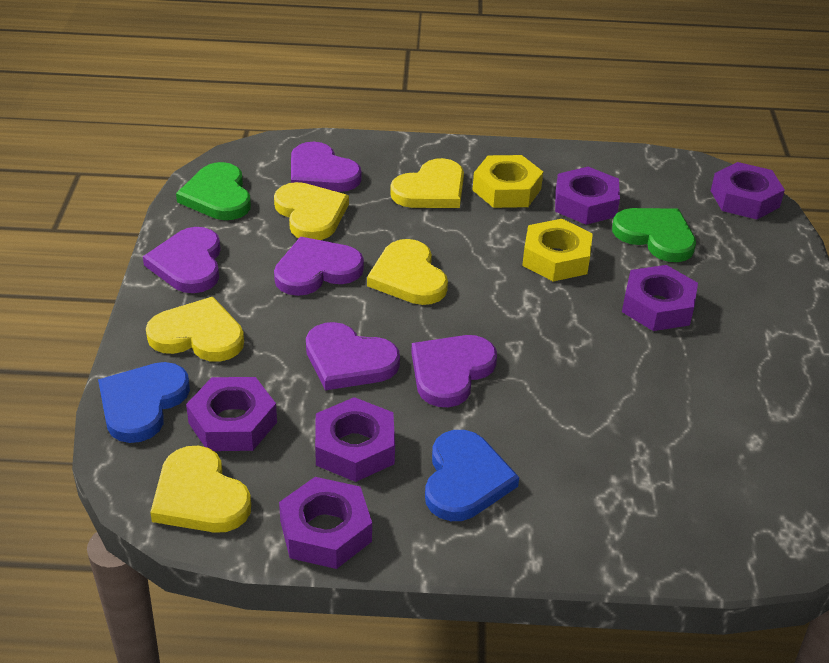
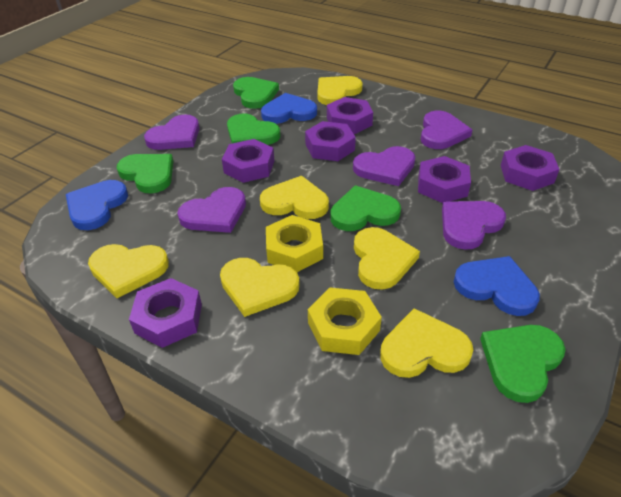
blue heart: 2 -> 3
green heart: 2 -> 5
yellow heart: 5 -> 6

